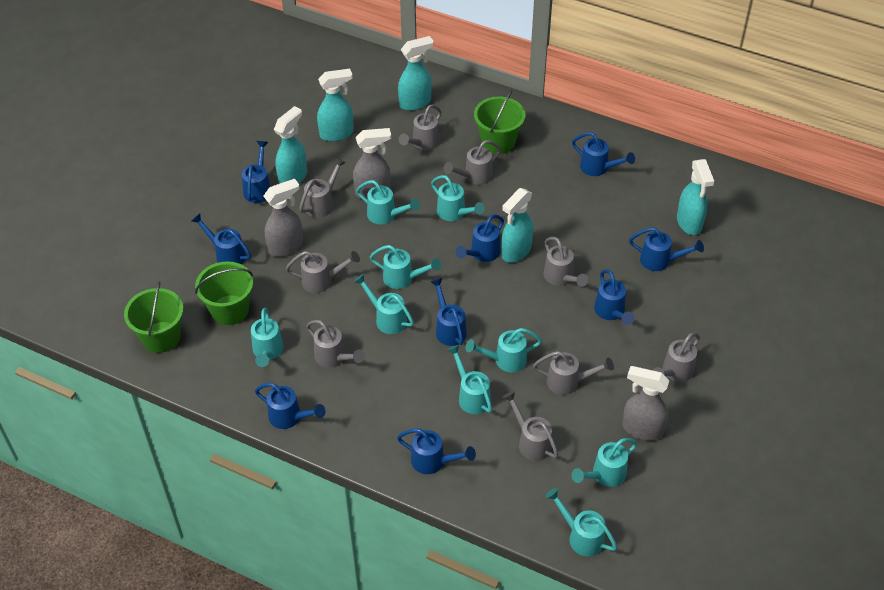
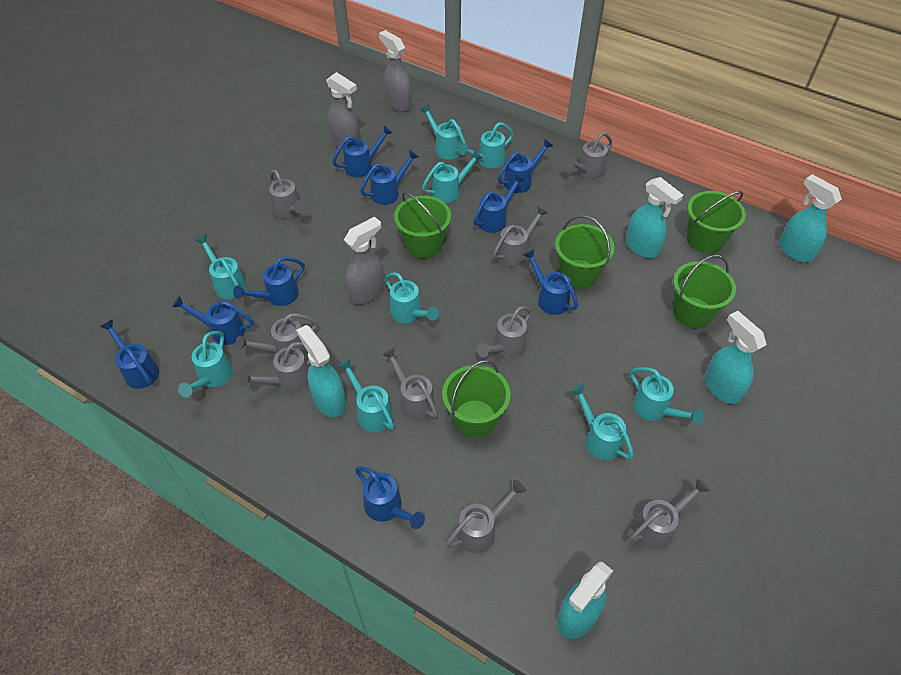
green bucket: 3 -> 5

